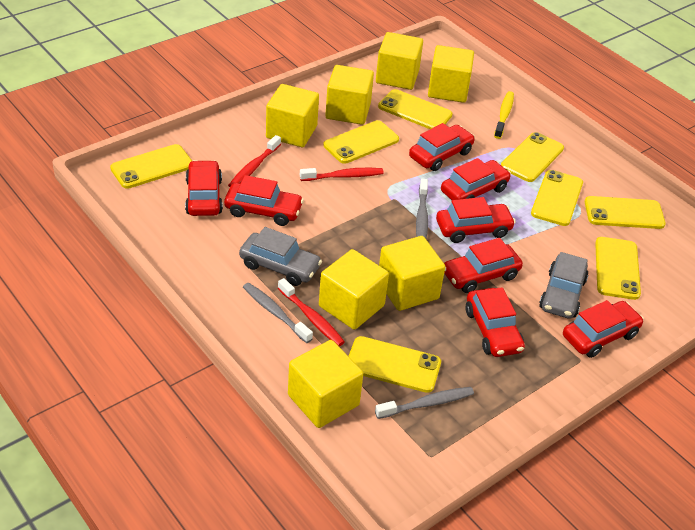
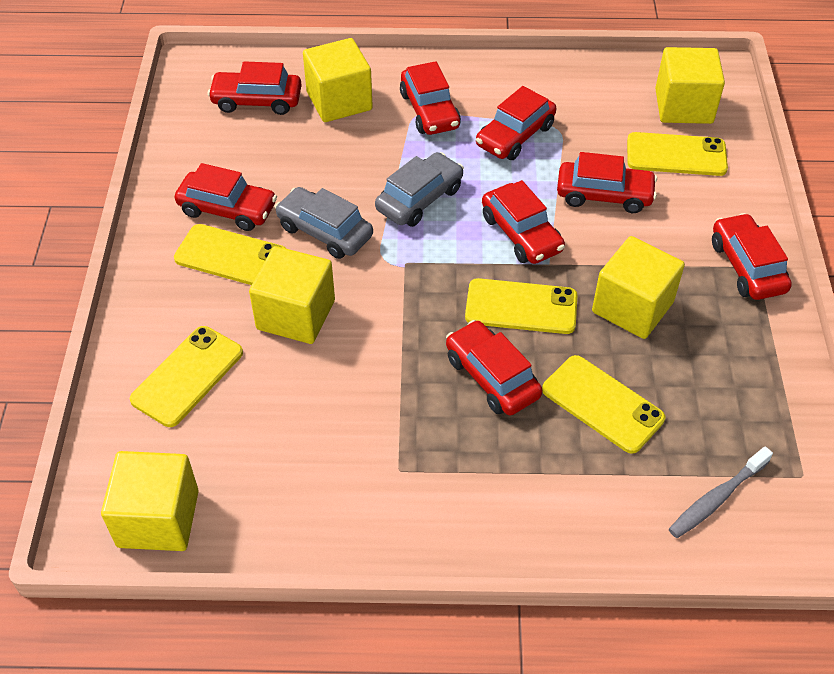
grey toothbrush: 3 -> 1
red toothbrush: 3 -> 0
yellow cube: 7 -> 5
yellow phone: 8 -> 5
yellow toothbrush: 1 -> 0

